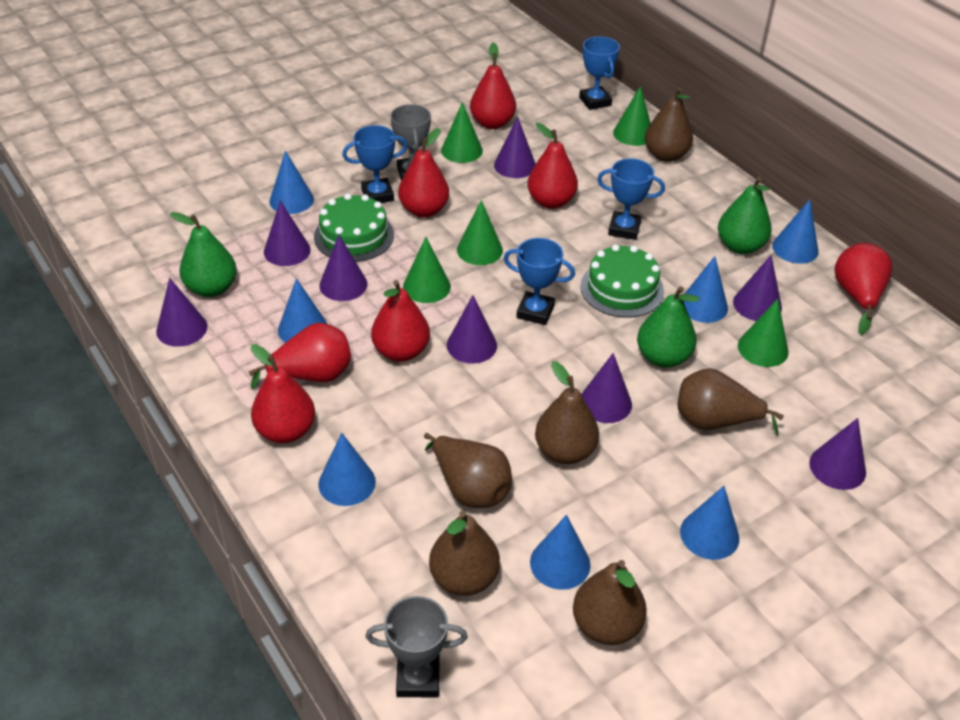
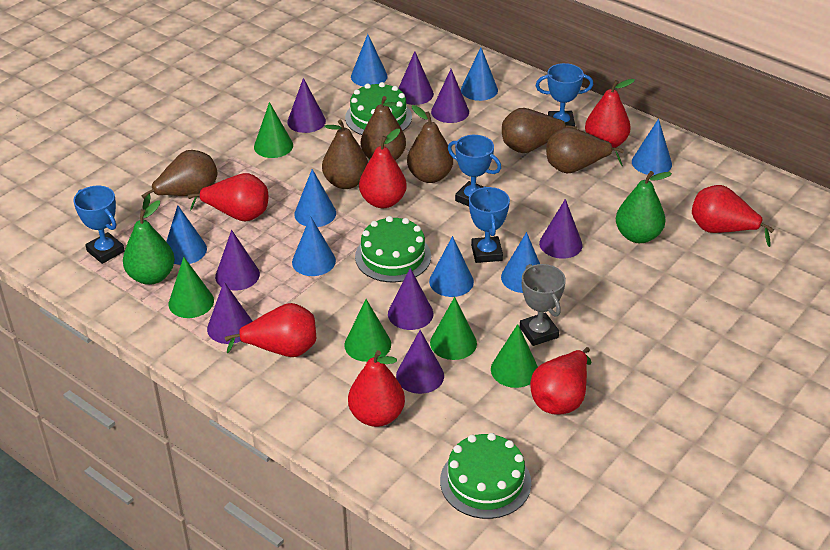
blue cone: 7 -> 8
green cake: 2 -> 3
green pear: 3 -> 2
grey trophy: 2 -> 1

